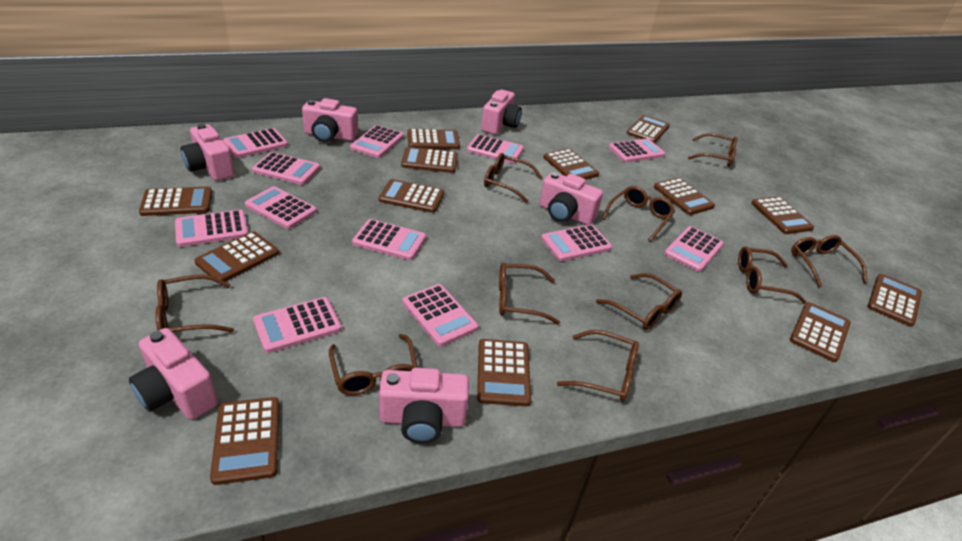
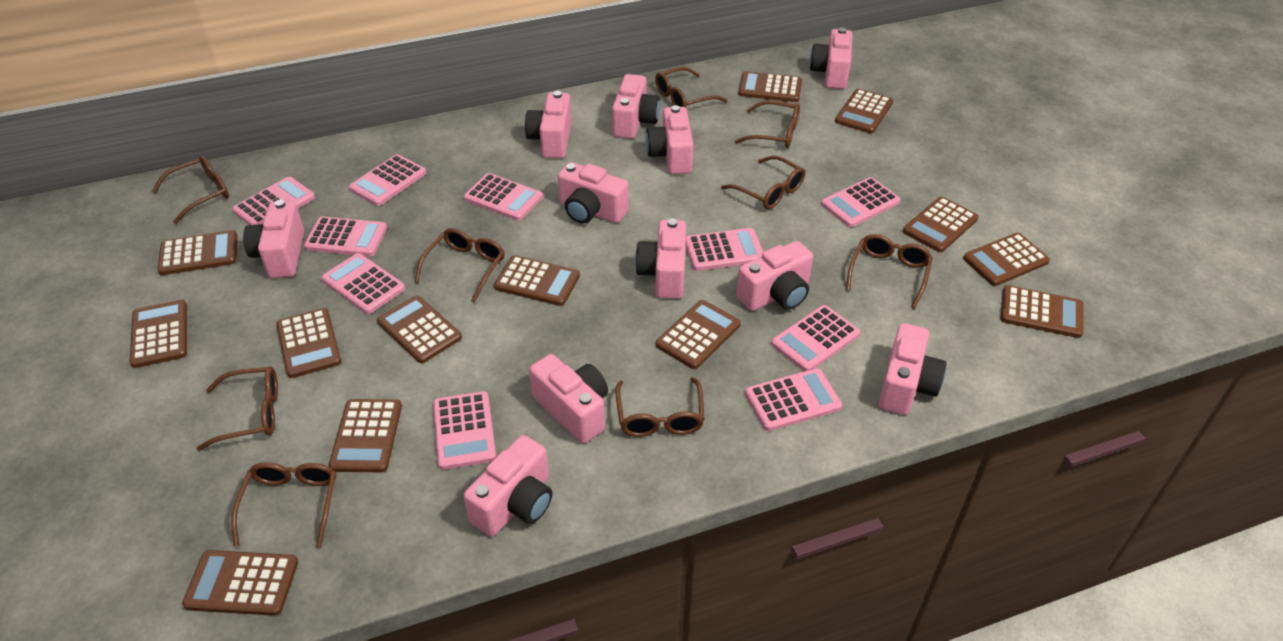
brown glasses: 10 -> 9
pink calculator: 12 -> 10
pink camera: 6 -> 11

